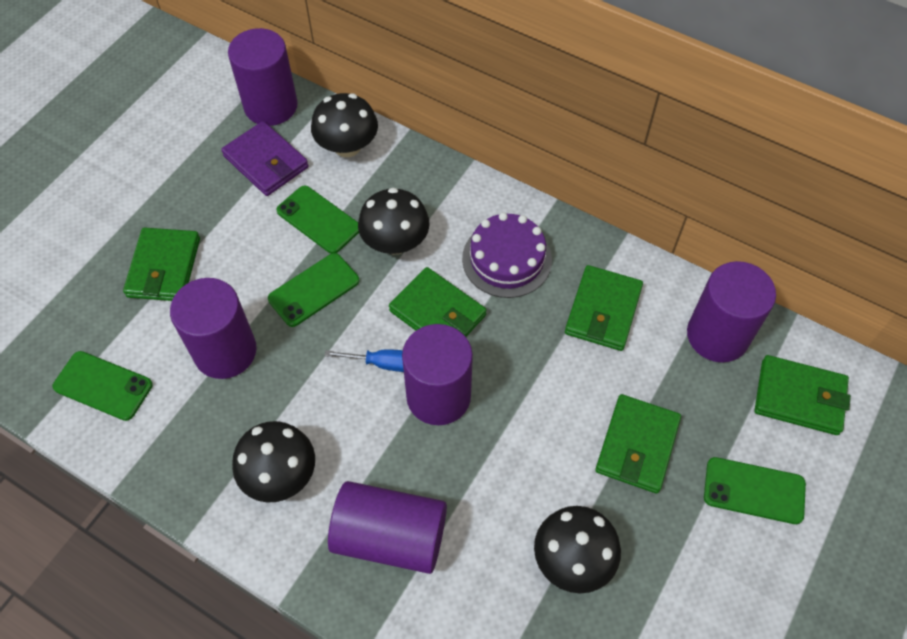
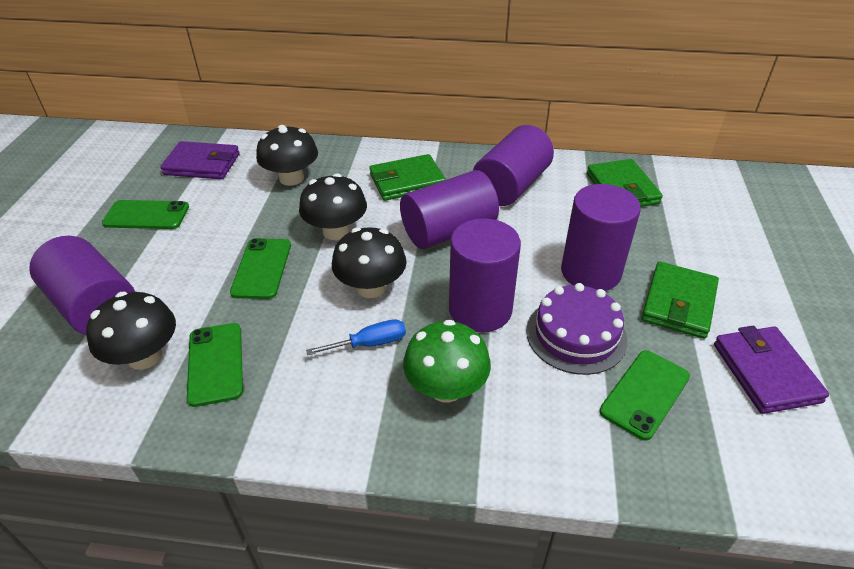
green mushroom: 0 -> 1
green wallet: 5 -> 3
purple wallet: 1 -> 2

